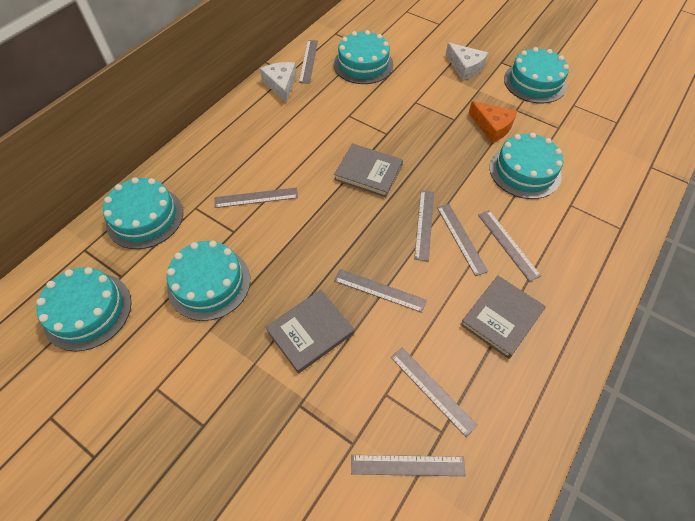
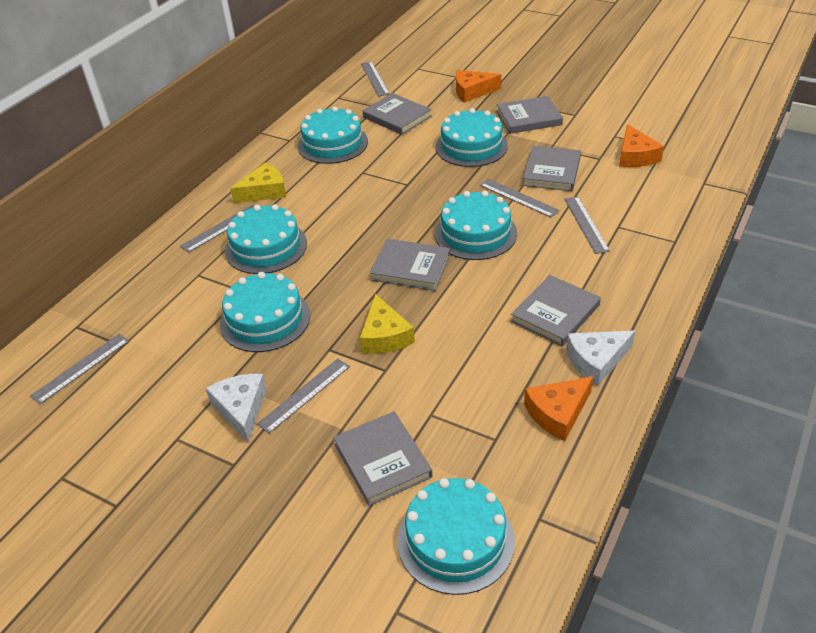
grey book: 3 -> 6
grey ruler: 8 -> 6
orange cheese: 1 -> 3
yellow cheese: 0 -> 2

